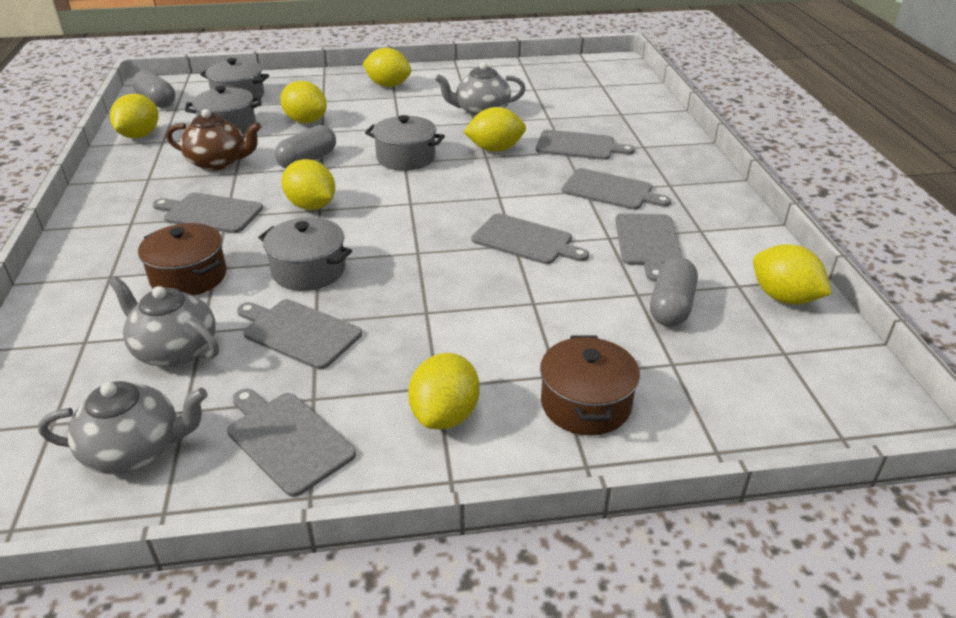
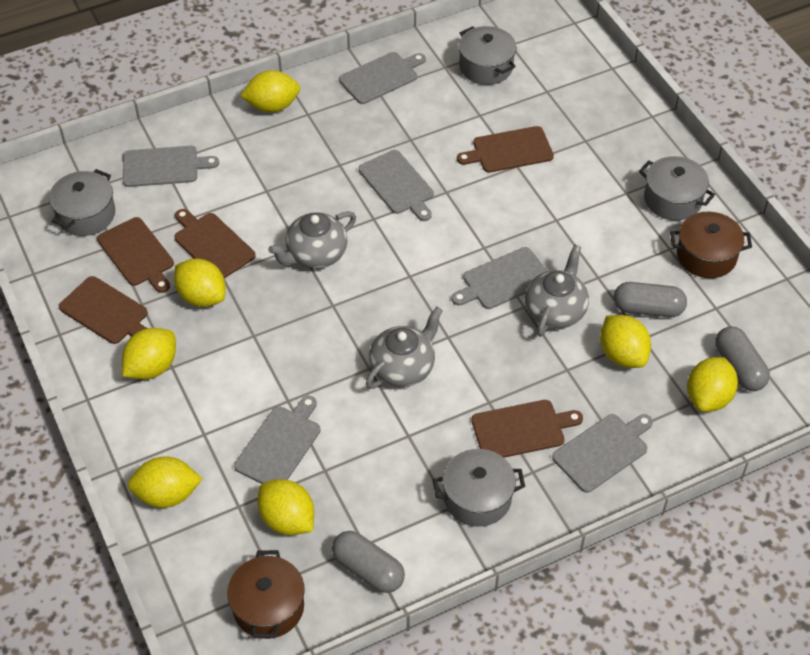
brown cutting board: 0 -> 5
brown teapot: 1 -> 0
grey cutting board: 7 -> 6

